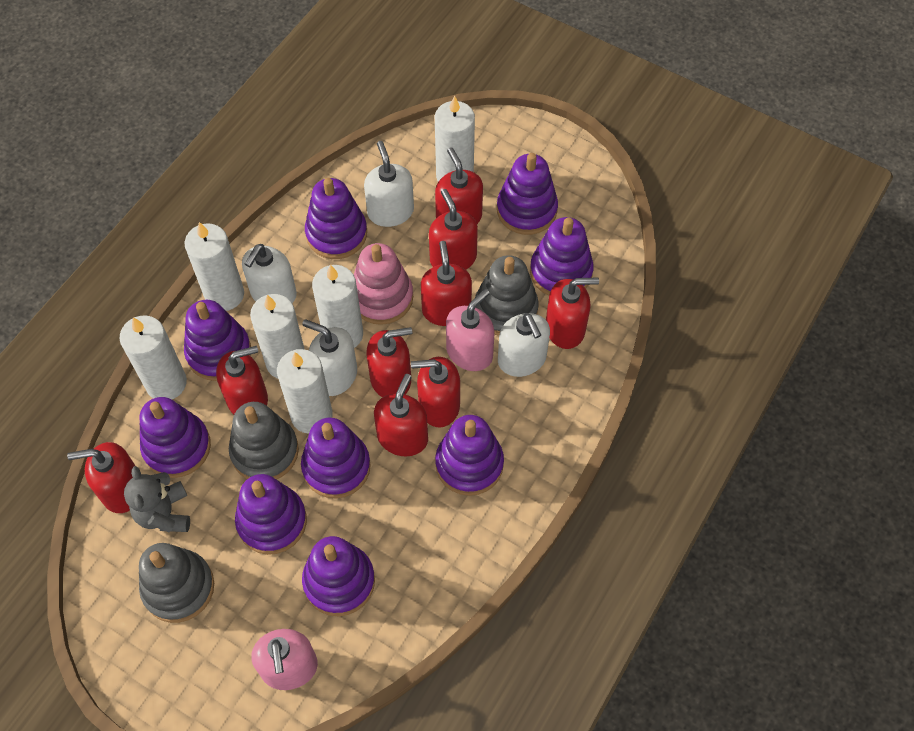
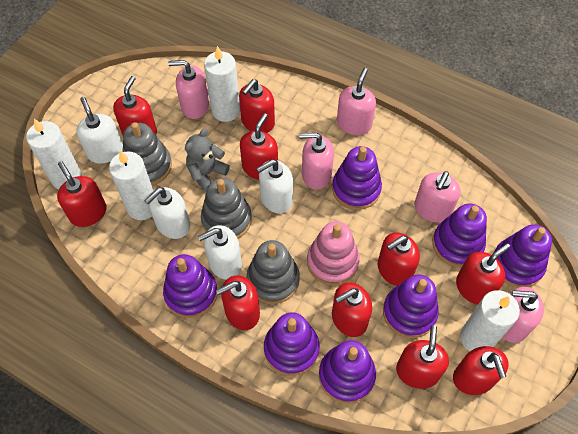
pink soap dispenser: 2 -> 5
purple stacking toy: 9 -> 7
red soap dispenser: 9 -> 10
white candle: 6 -> 4

